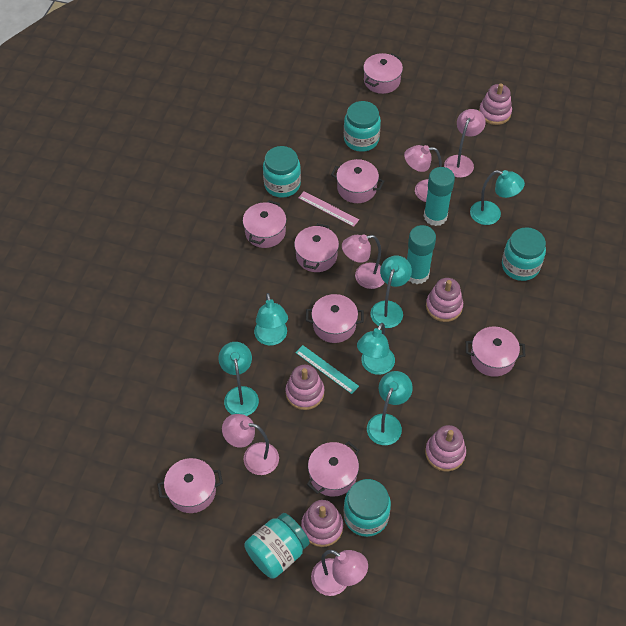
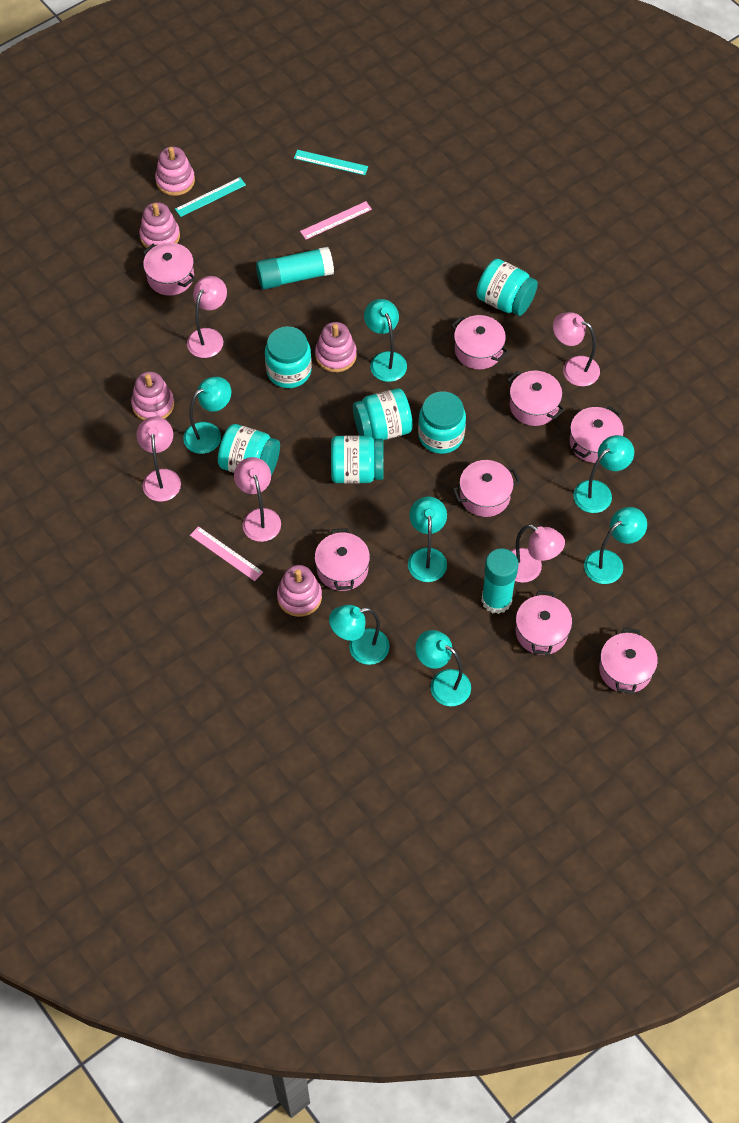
pink ruler: 1 -> 2
turquoise jar: 5 -> 6
turquoise lamp: 6 -> 7
turquoise ruler: 1 -> 2

